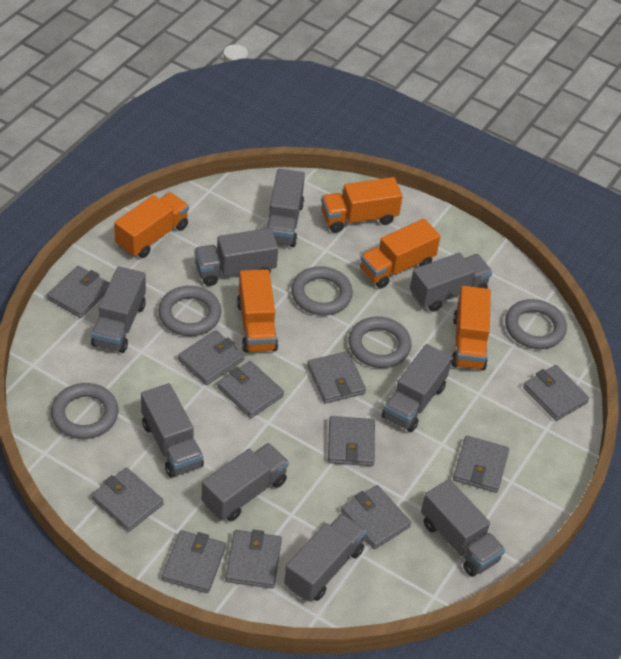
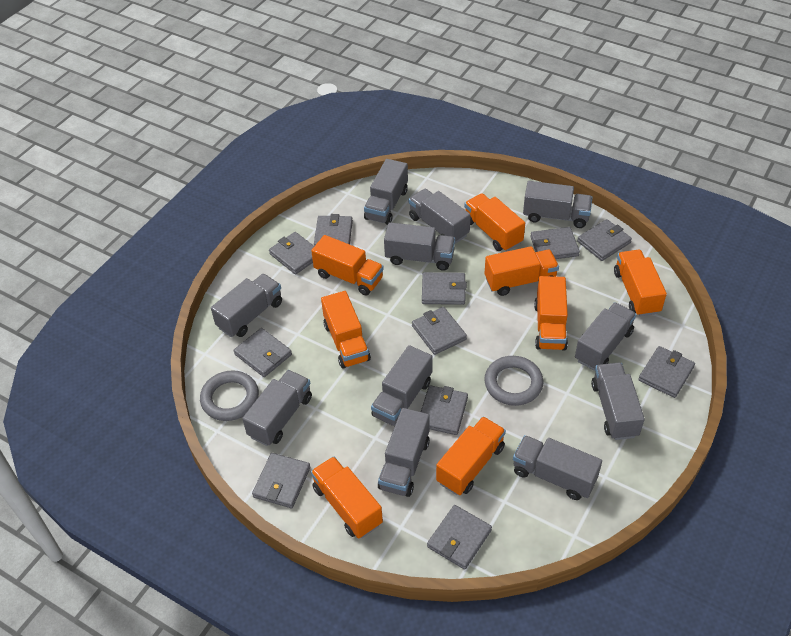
grey ring: 5 -> 2
grey truck: 9 -> 11
orange truck: 5 -> 8

